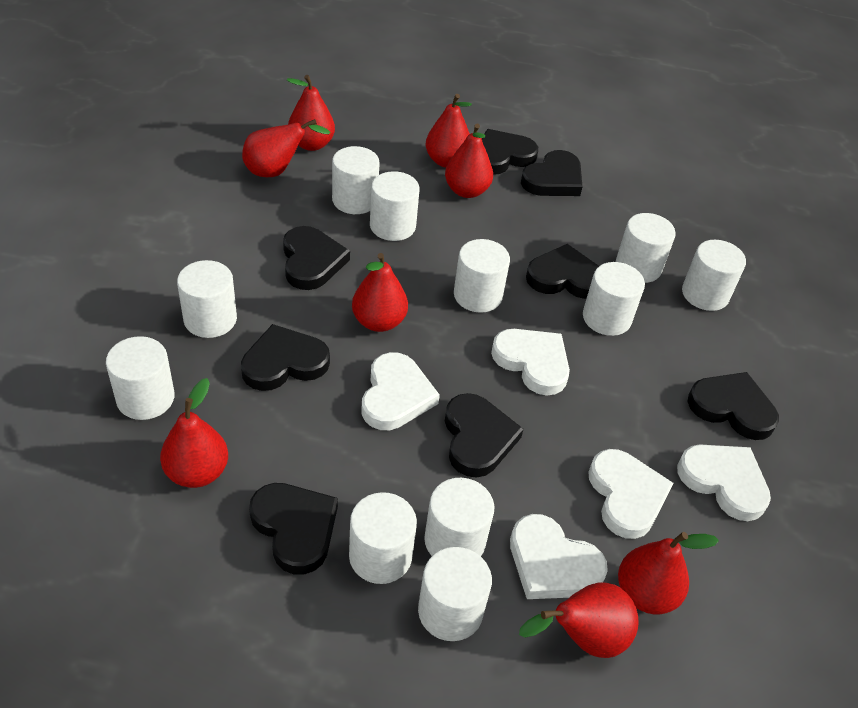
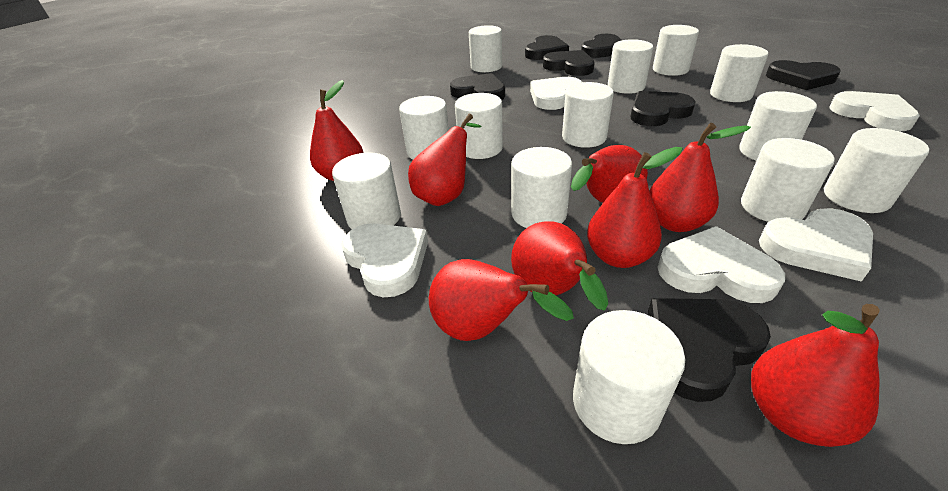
black heart: 8 -> 7
white cylinder: 11 -> 13

